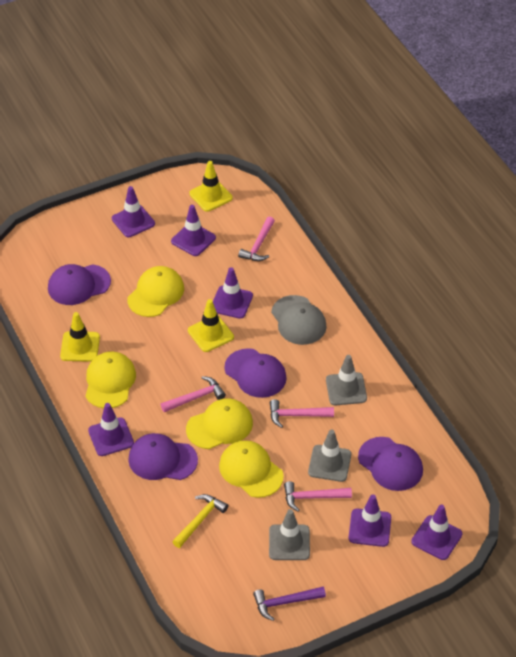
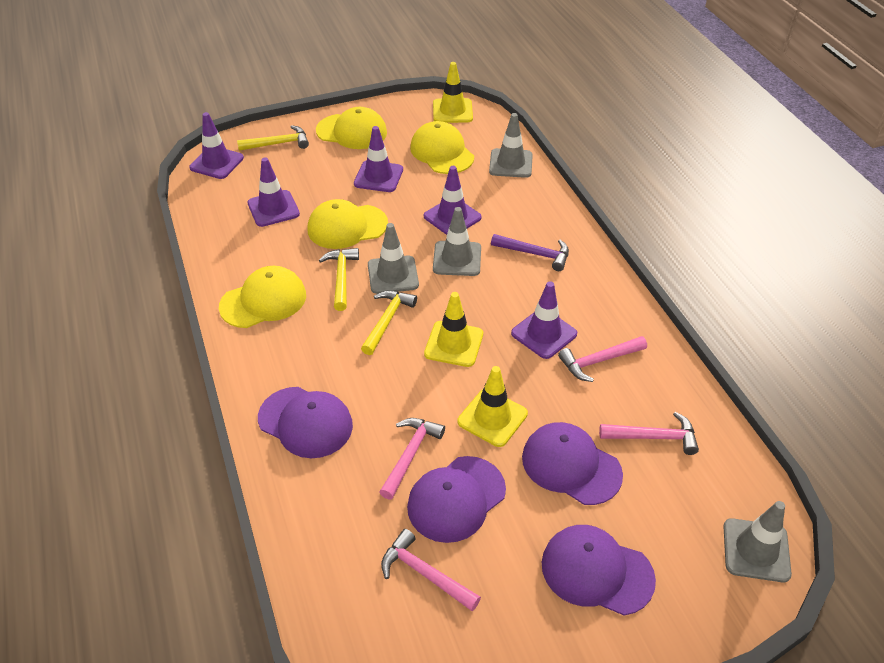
grey cap: 1 -> 0
grey traffic cone: 3 -> 4
purple traffic cone: 6 -> 5
yellow hammer: 1 -> 3

